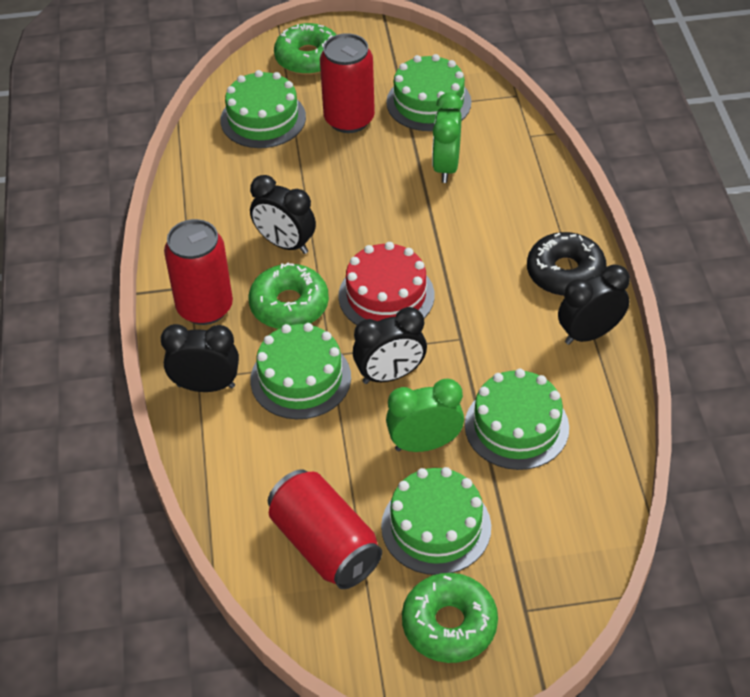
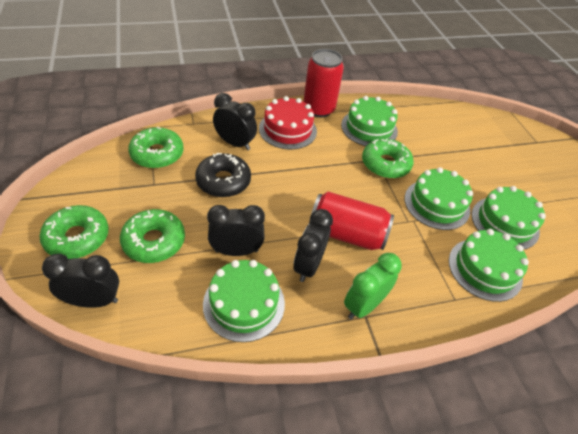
green clock: 2 -> 1
green donut: 3 -> 4
red can: 3 -> 2

